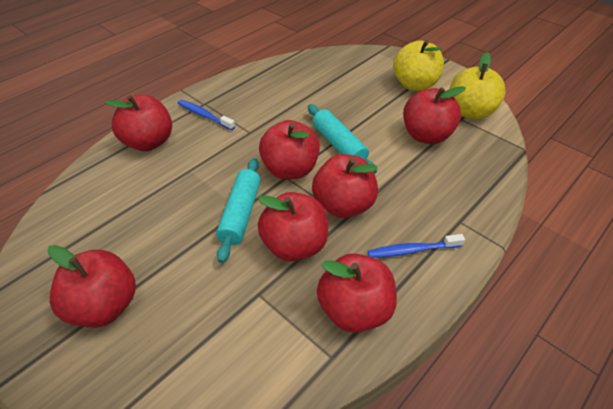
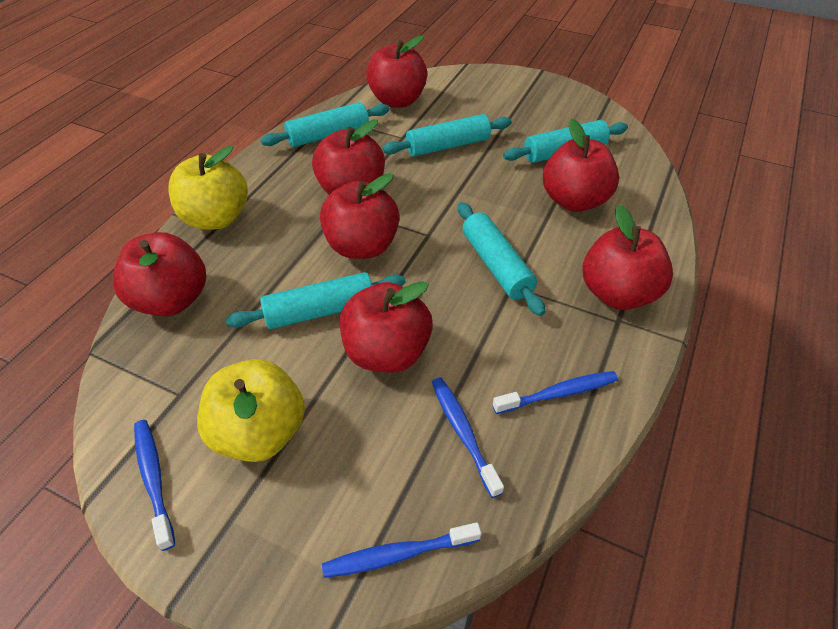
blue toothbrush: 2 -> 4
turquoise rolling pin: 2 -> 5

